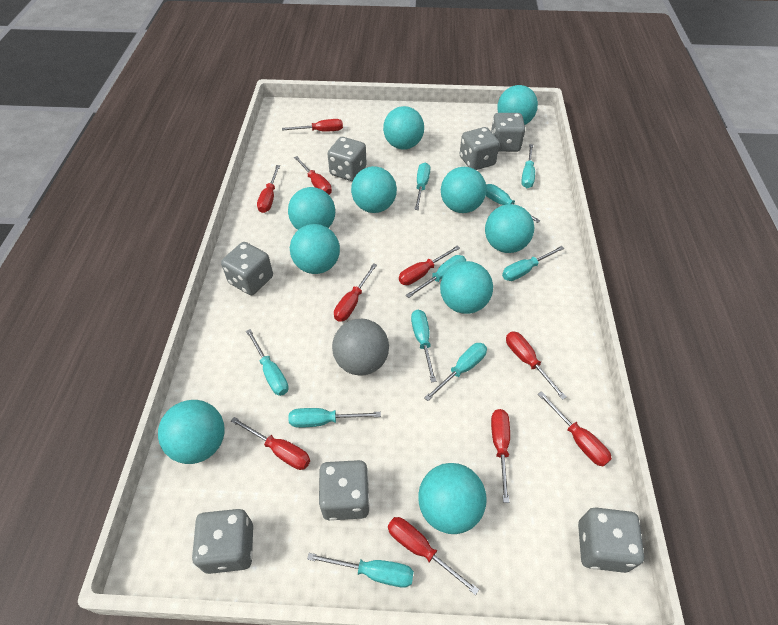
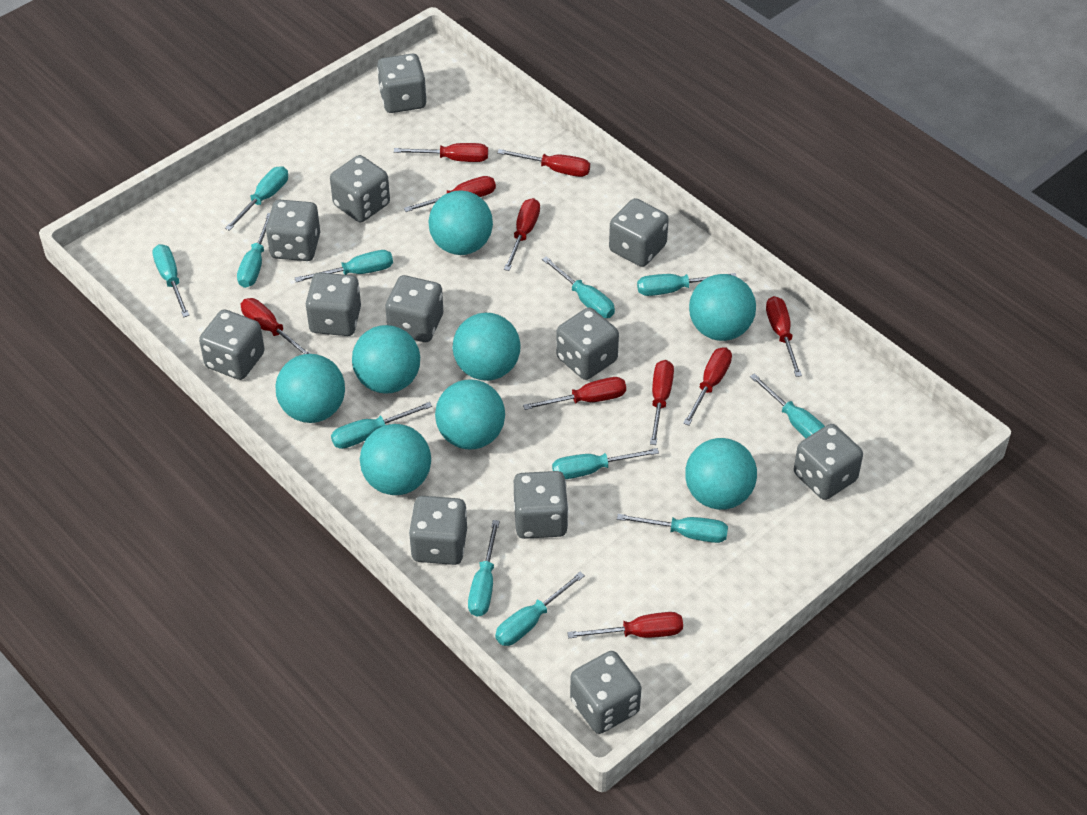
grey ball: 1 -> 0
grey dice: 7 -> 12
turquoise ball: 10 -> 8
turquoise screwdriver: 10 -> 12

